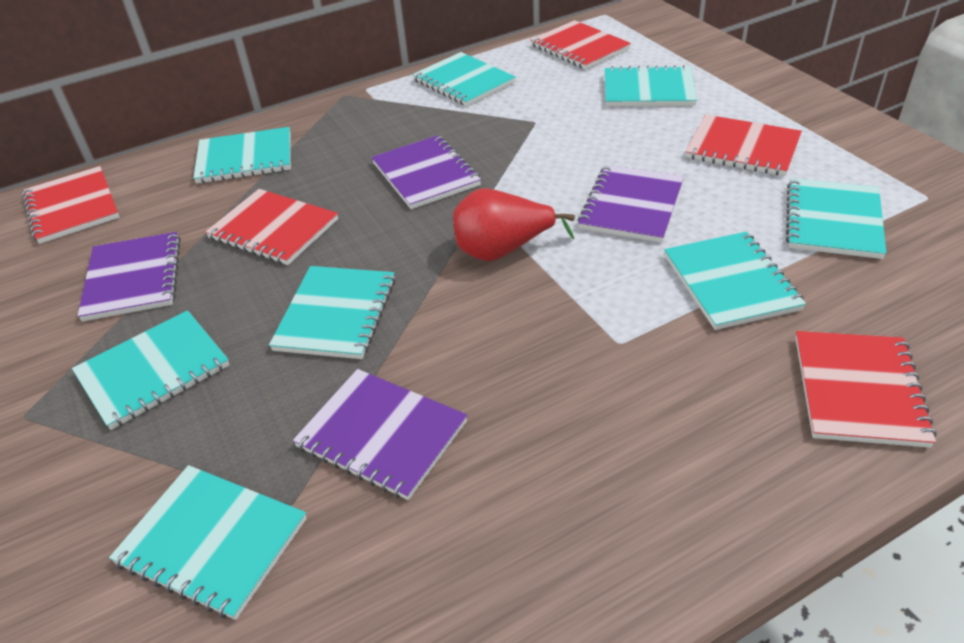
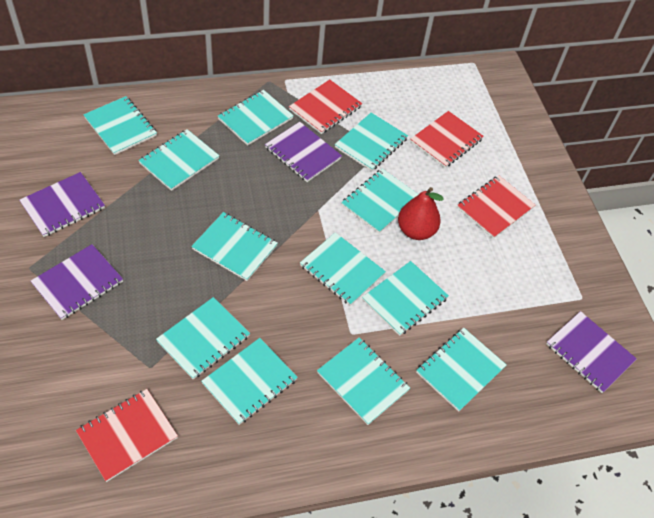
red notebook: 5 -> 4
turquoise notebook: 8 -> 12

